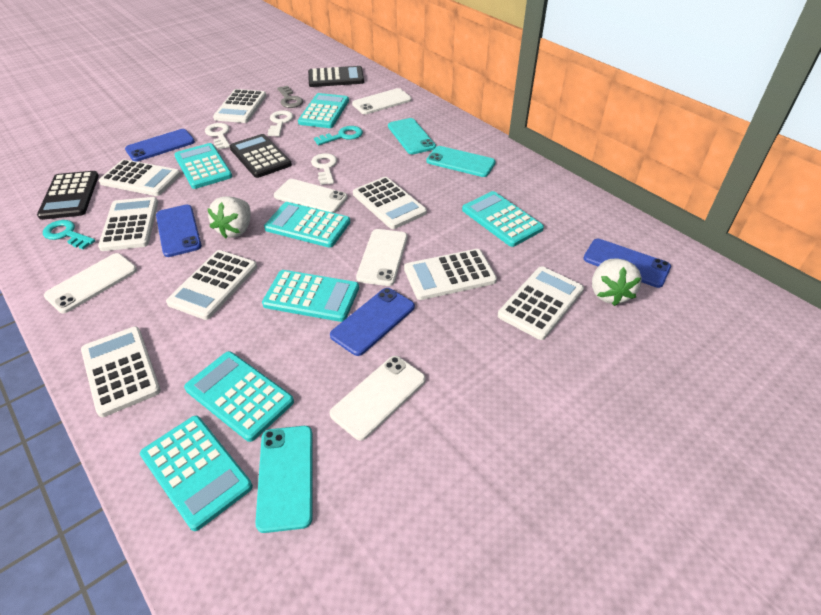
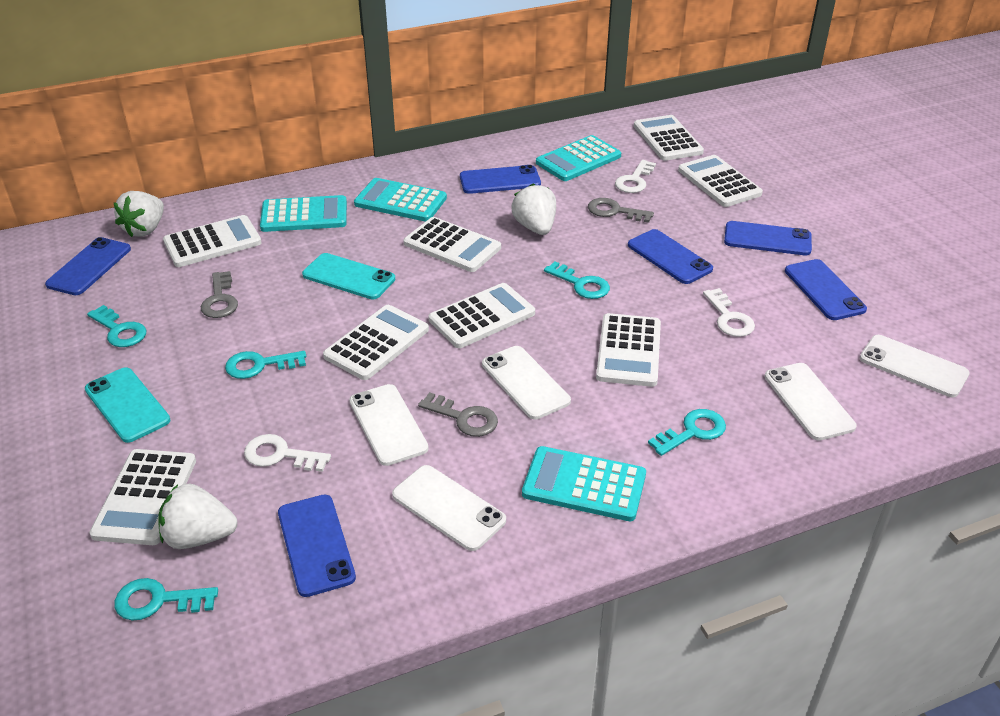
black calculator: 3 -> 0
blue phone: 4 -> 6
grey key: 1 -> 3
turquoise calculator: 7 -> 4
turquoise key: 2 -> 5
turquoise phone: 3 -> 2
white strawberry: 2 -> 3

